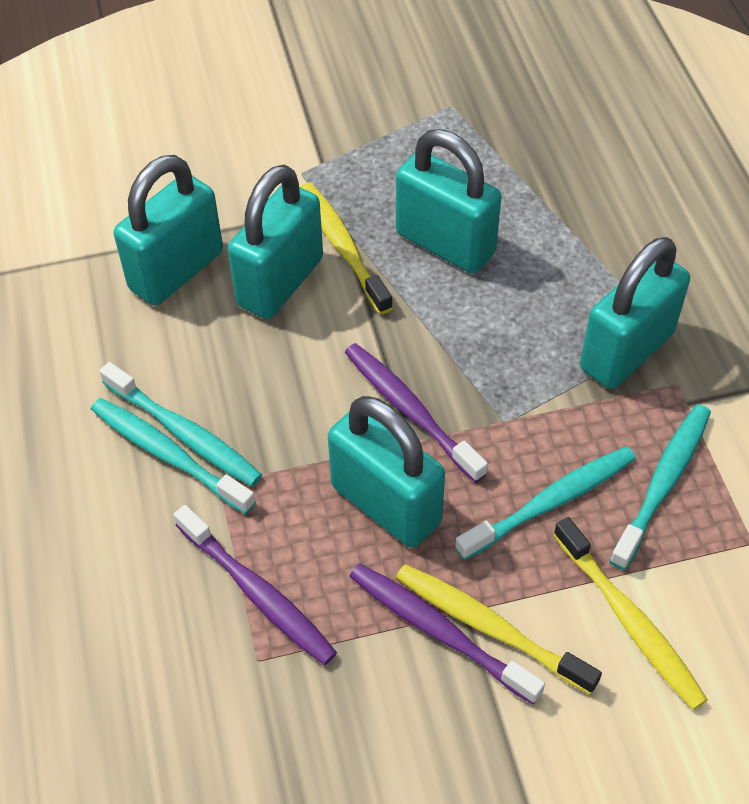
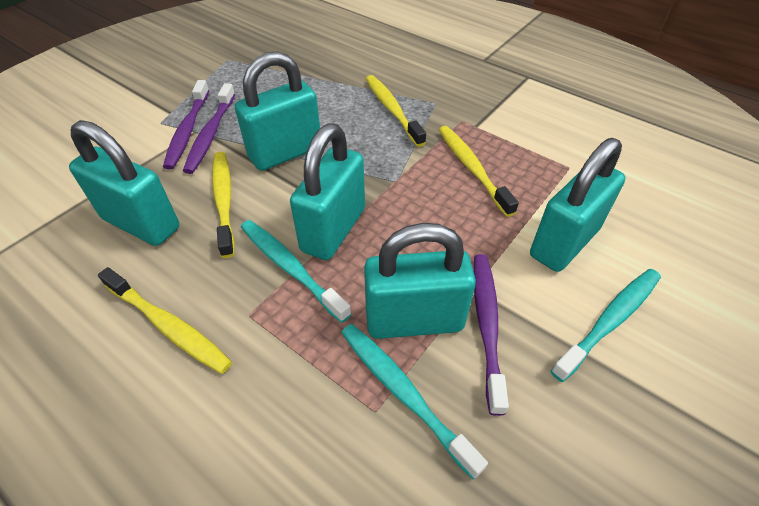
turquoise toothbrush: 4 -> 3
yellow toothbrush: 3 -> 4

